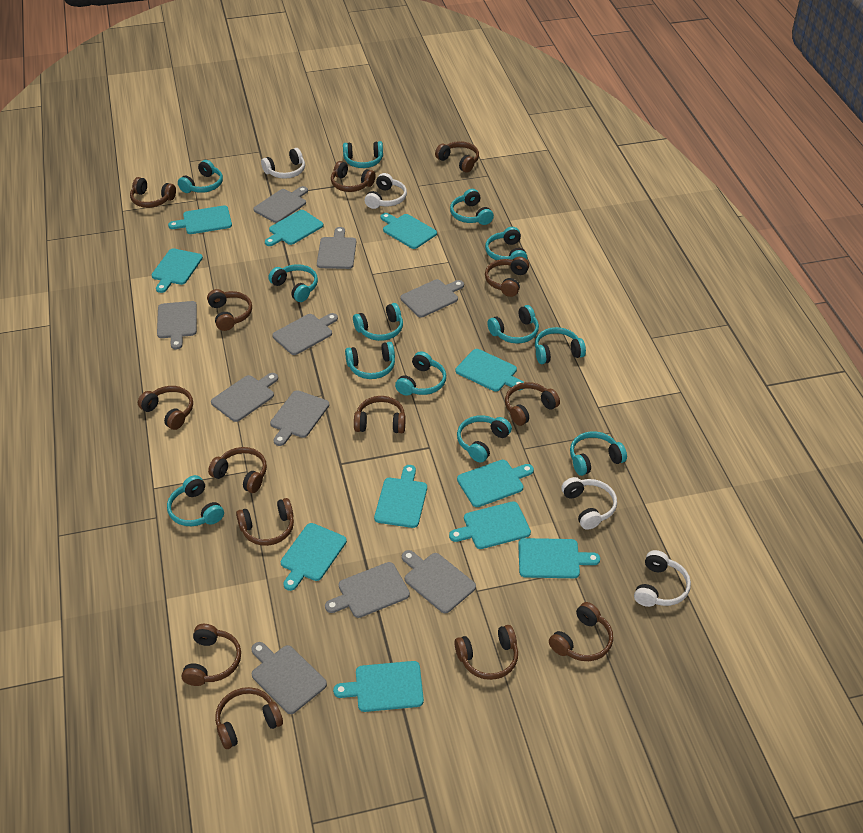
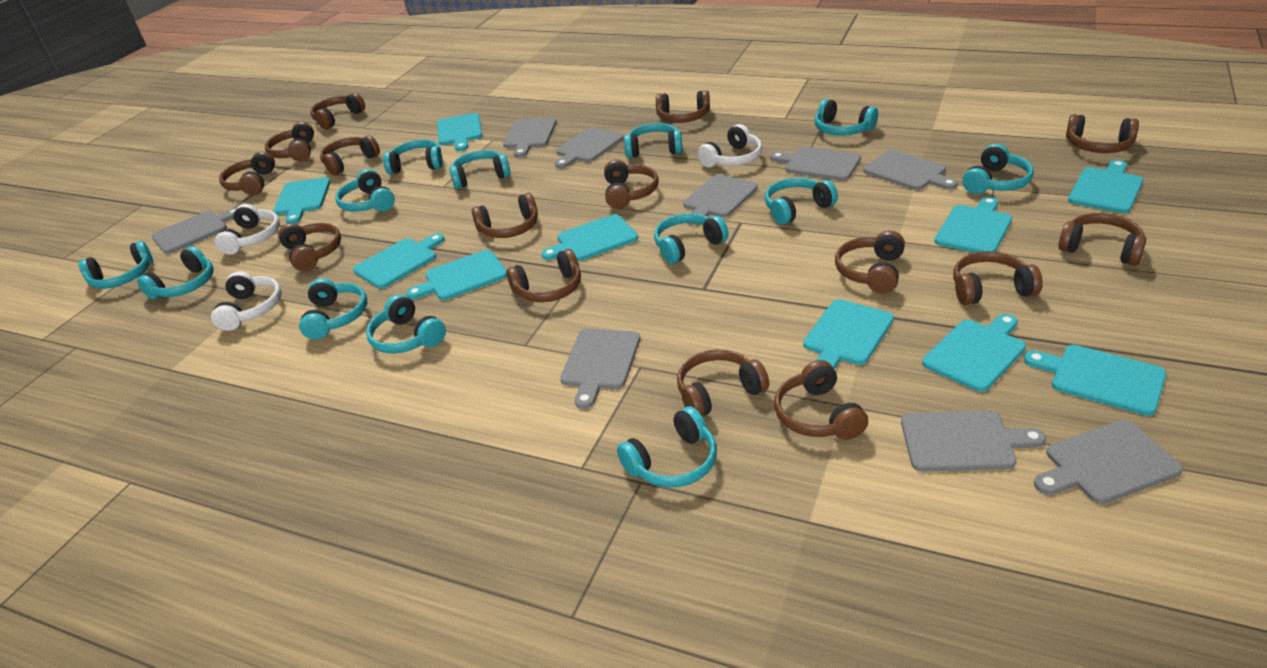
brown headphones: 14 -> 15
grey cutting board: 10 -> 9
turquoise cutting board: 11 -> 10
white headphones: 4 -> 3

